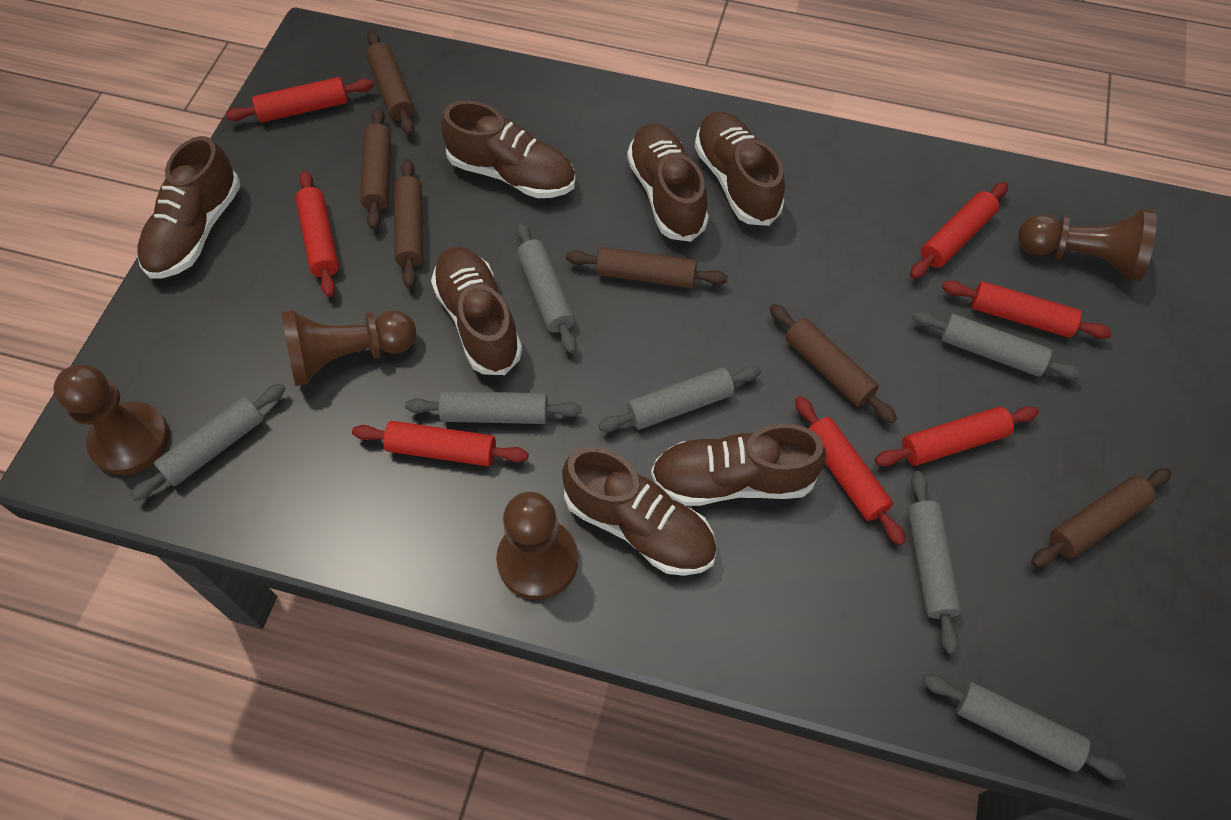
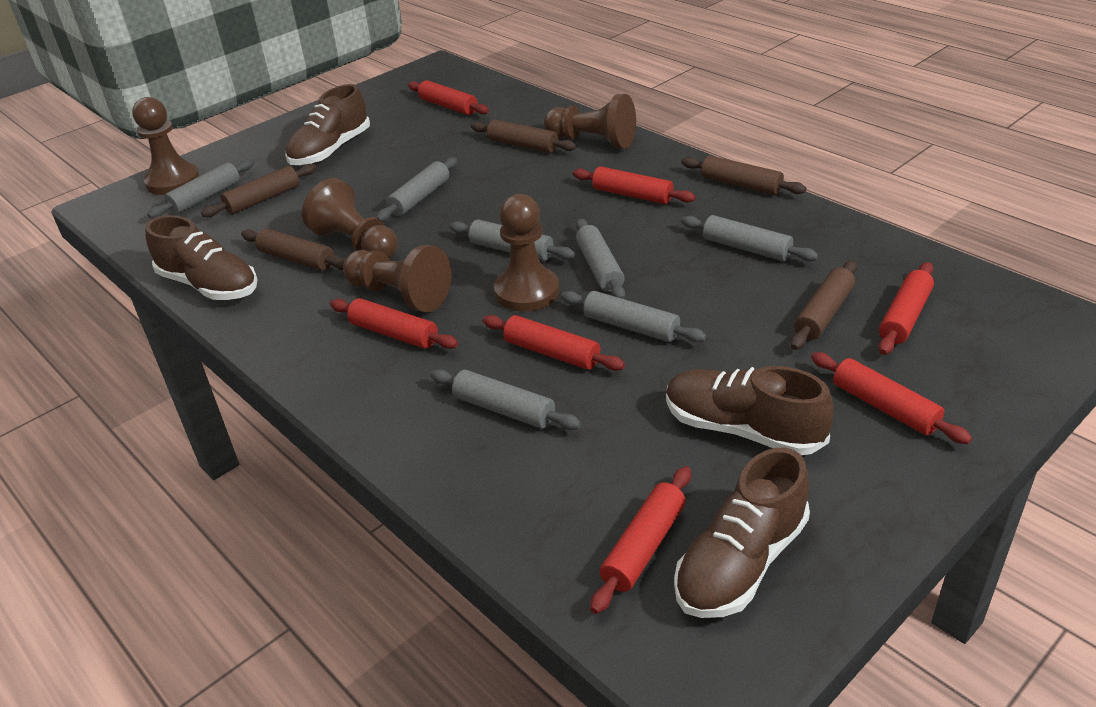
brown pawn: 4 -> 5
brown rolling pin: 6 -> 5
brown shoe: 7 -> 4

